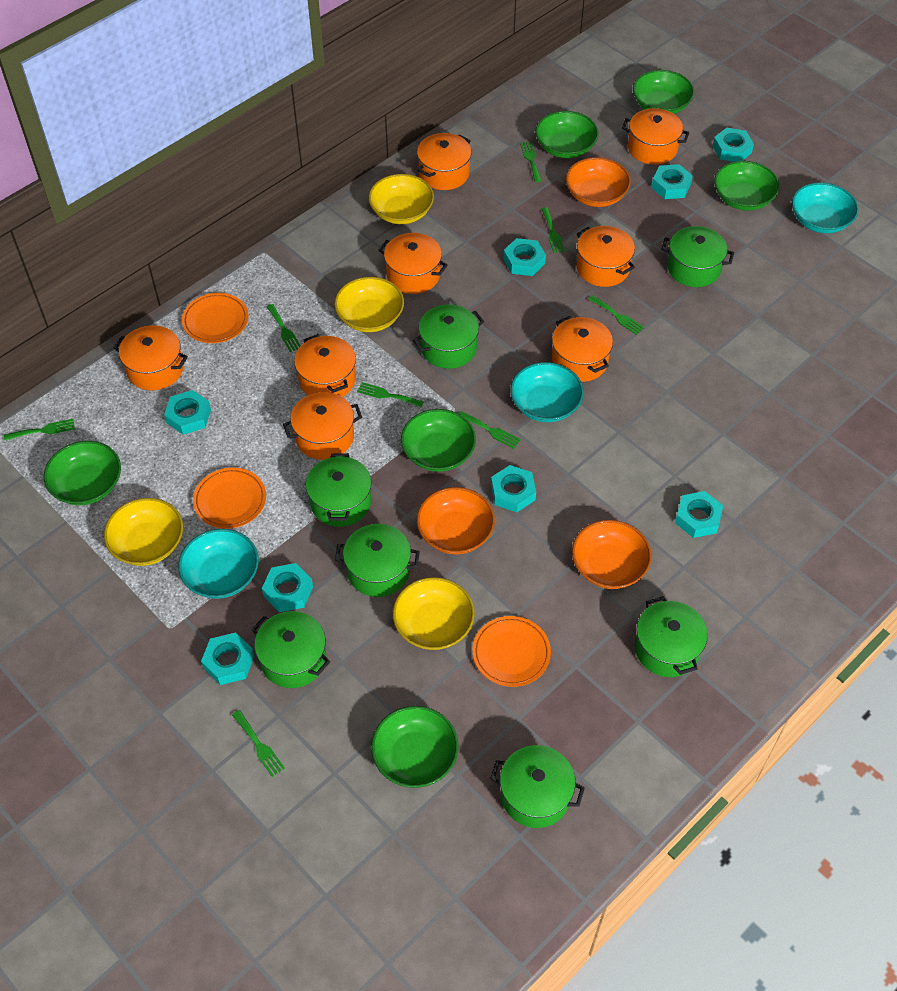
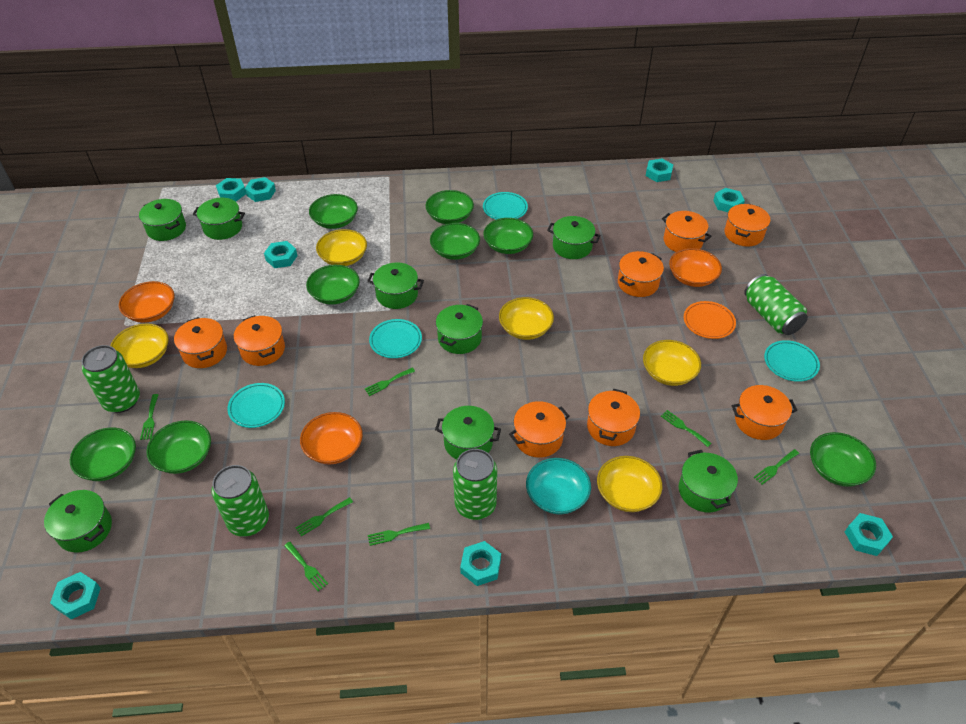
green bowl: 6 -> 8
green can: 0 -> 4
green fork: 8 -> 7
green pot: 7 -> 8
orange plate: 3 -> 1
turquoise bowl: 3 -> 1
turquoise plate: 0 -> 4
yellow bowl: 4 -> 5

